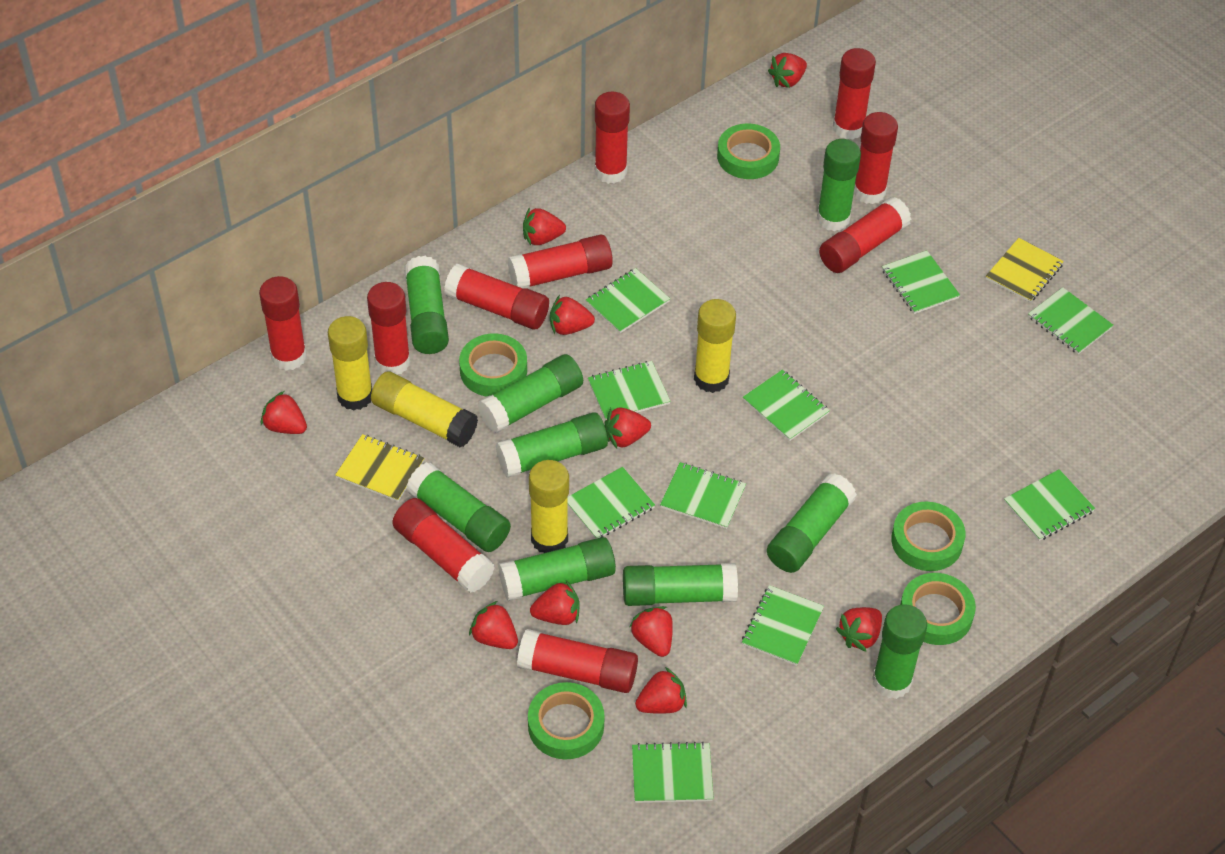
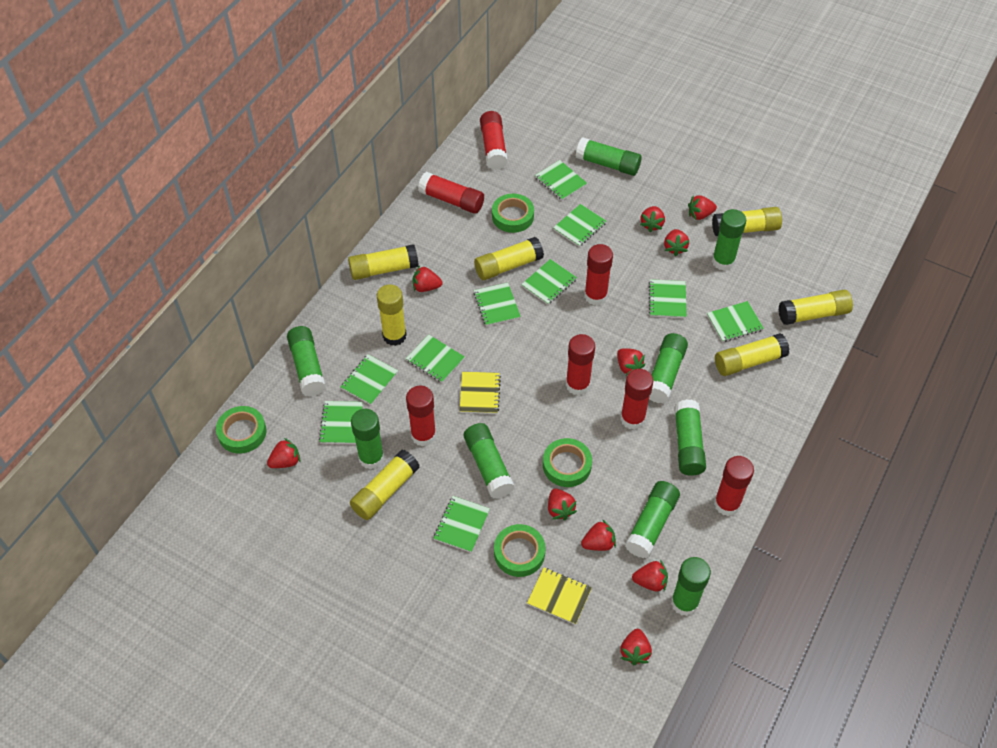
green tape: 5 -> 4
red glue stick: 10 -> 7
yellow glue stick: 4 -> 7

